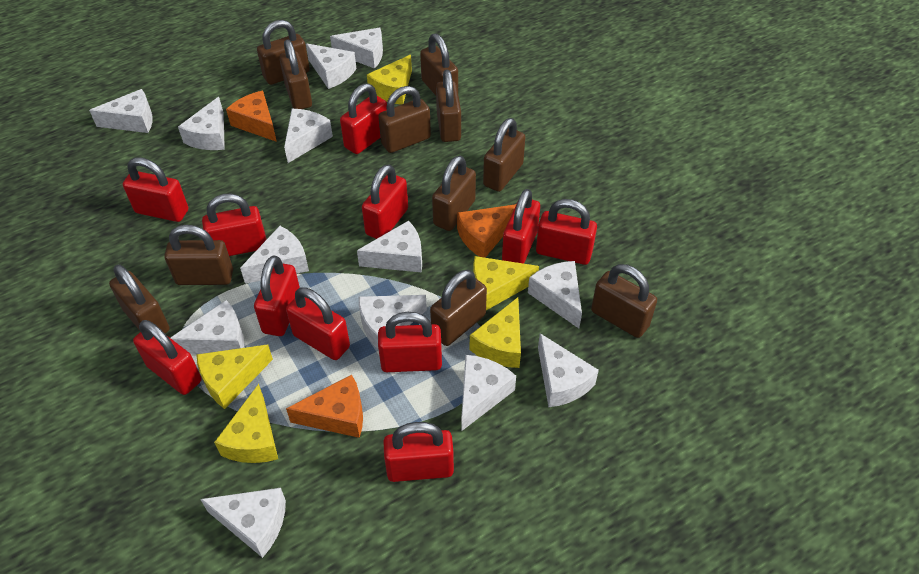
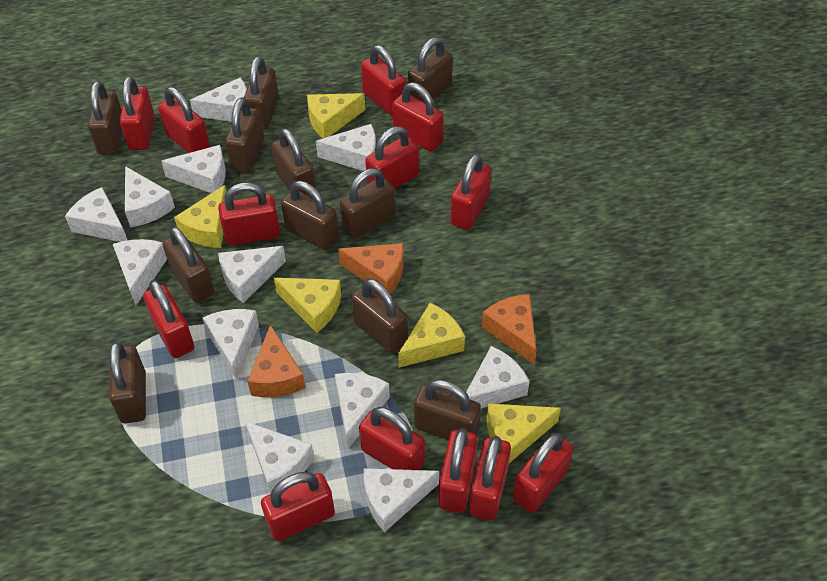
red padlock: 11 -> 13
white cheese: 13 -> 12

